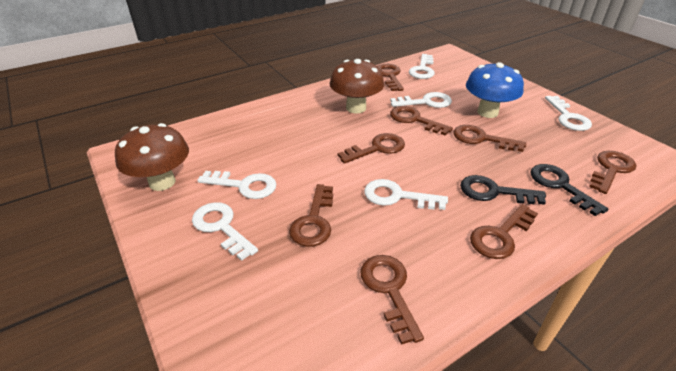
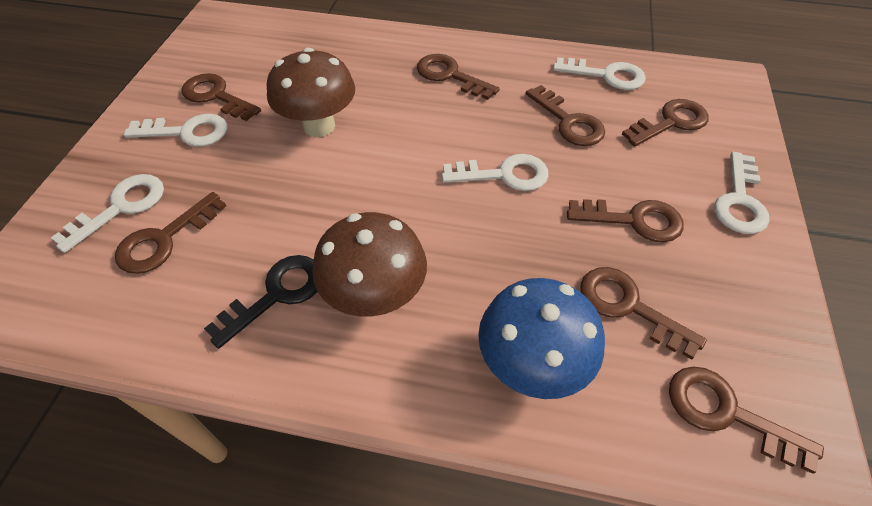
black key: 2 -> 1
white key: 6 -> 5

